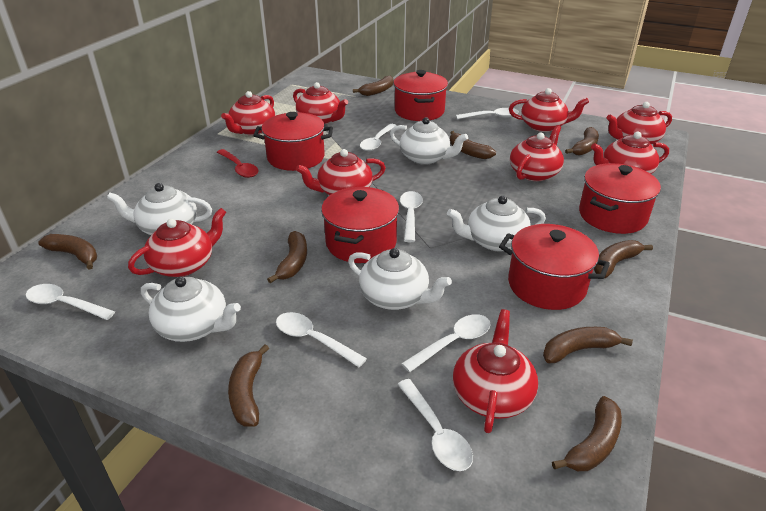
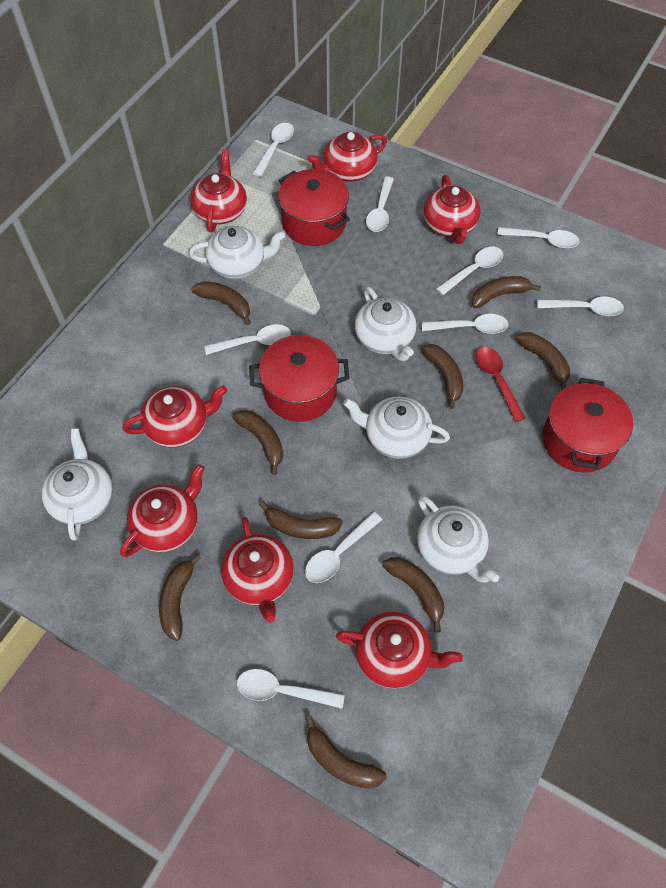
red pot: 5 -> 3
red teapot: 9 -> 7
white spoon: 7 -> 9

